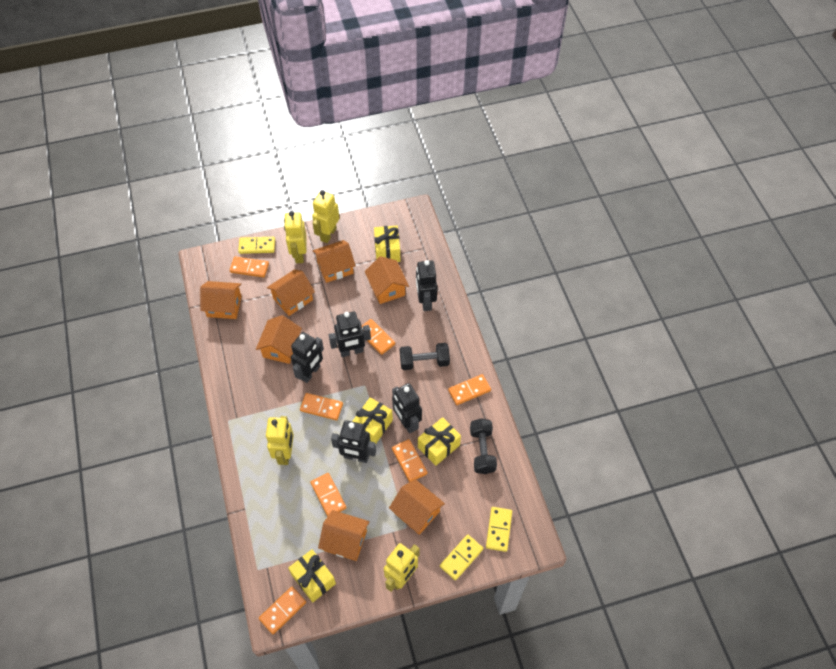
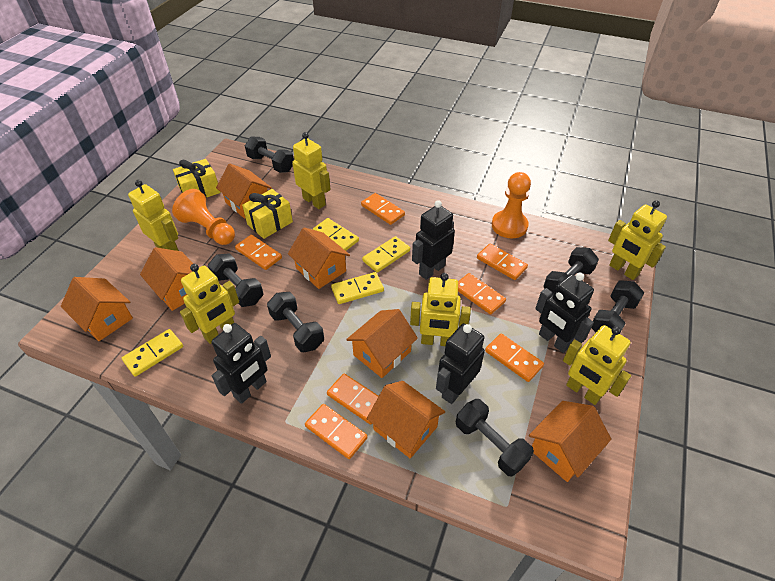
black dumbbell: 2 -> 6
black robot: 5 -> 4
orange pawn: 0 -> 2
yellow domino: 3 -> 4
yellow gift: 4 -> 2
yellow robot: 4 -> 6

